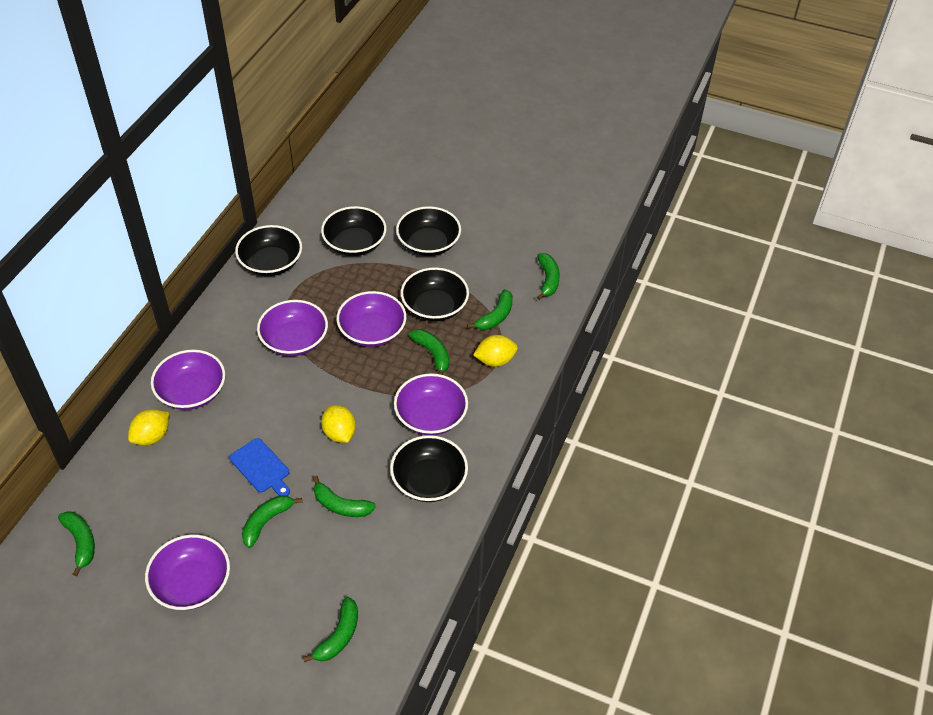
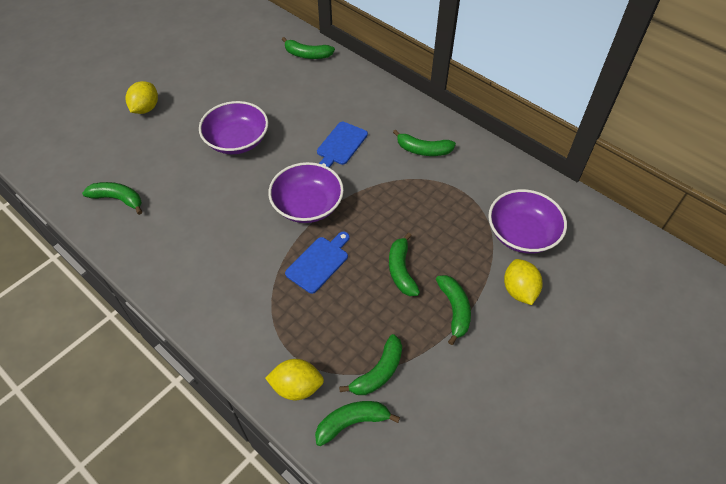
black bowl: 5 -> 0
blue cutting board: 1 -> 2
purple bowl: 5 -> 3

